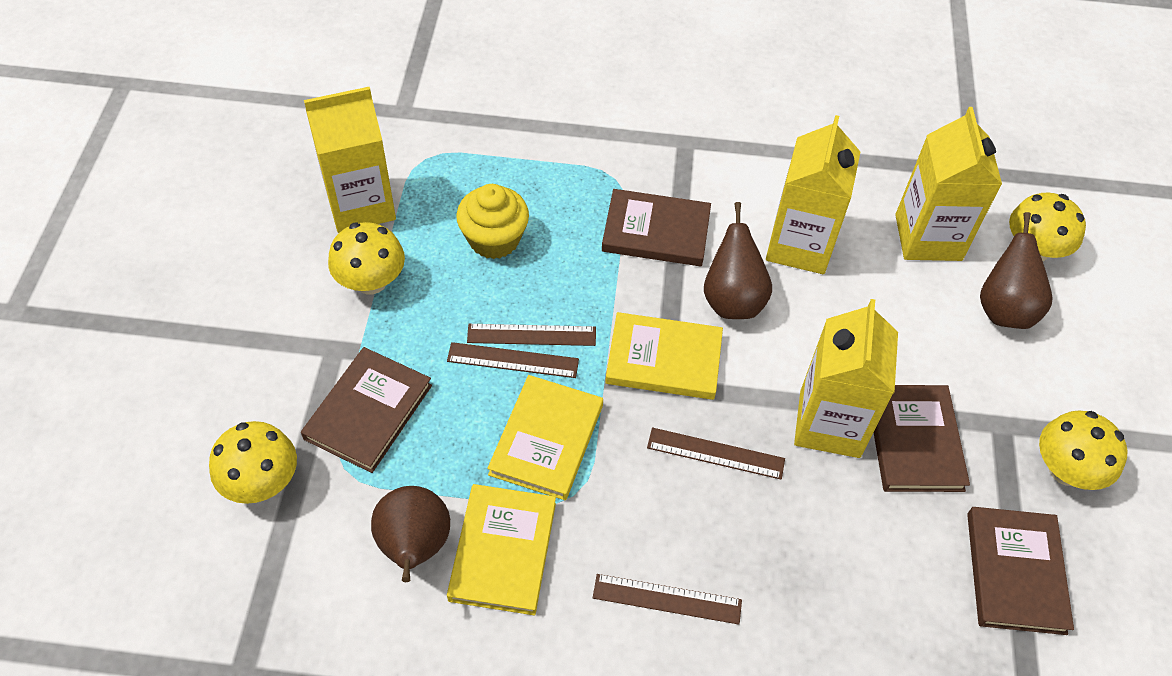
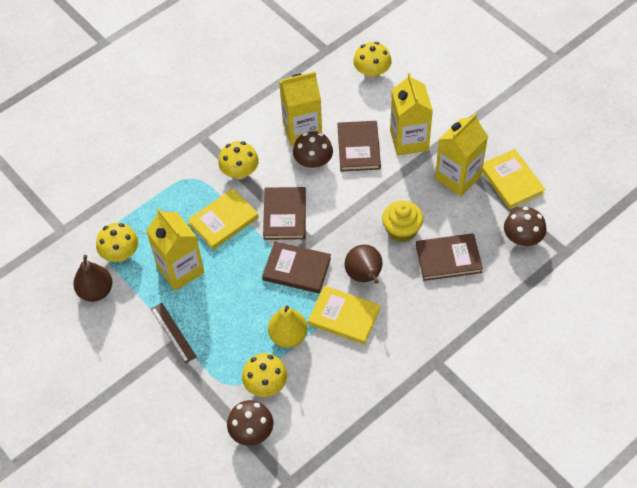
brown mushroom: 0 -> 3
brown pear: 3 -> 2
brown ruler: 4 -> 1
yellow pear: 0 -> 1

